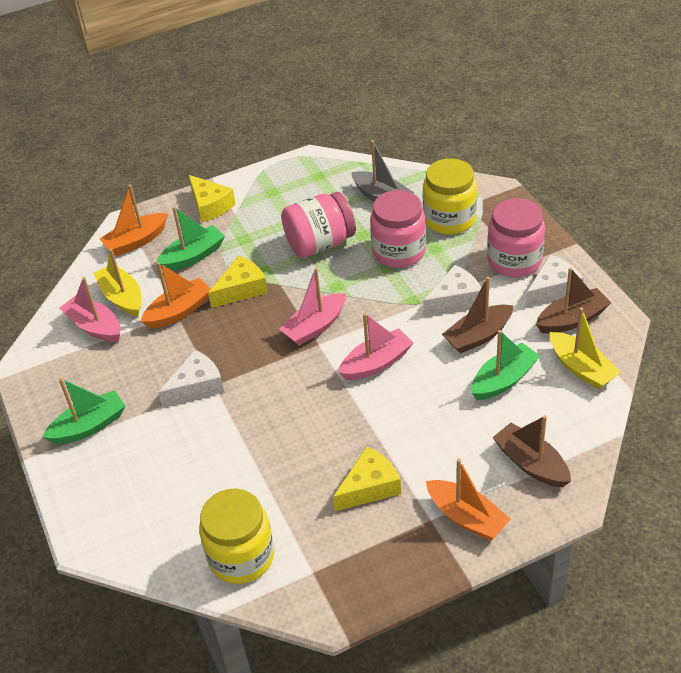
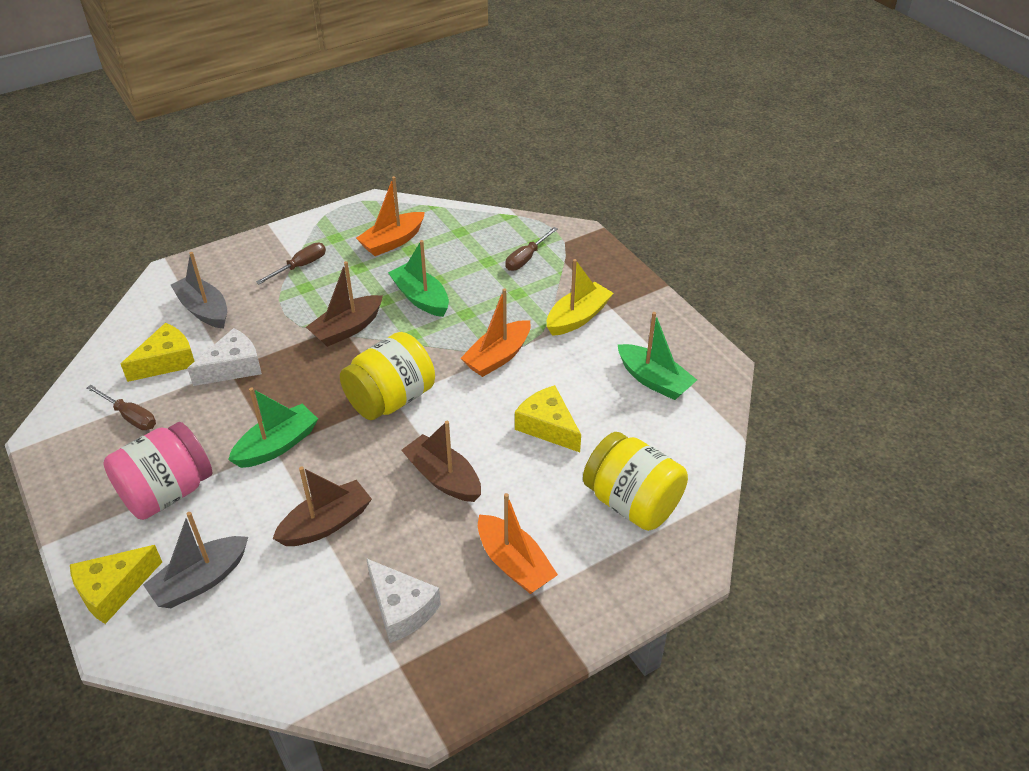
brown screwdriver: 0 -> 3
grey boat: 1 -> 2
pink boat: 3 -> 0
pink jar: 3 -> 1
white cheese: 3 -> 2
yellow boat: 2 -> 1

